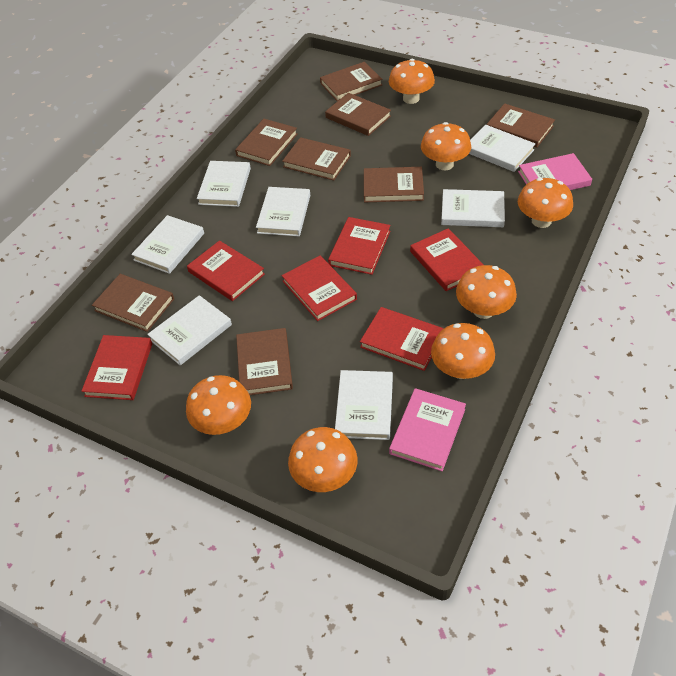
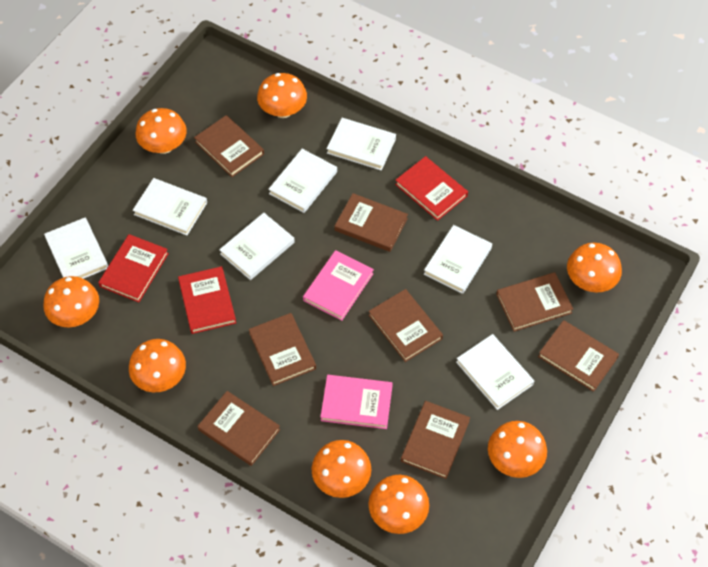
orange mushroom: 7 -> 8
red book: 6 -> 3

